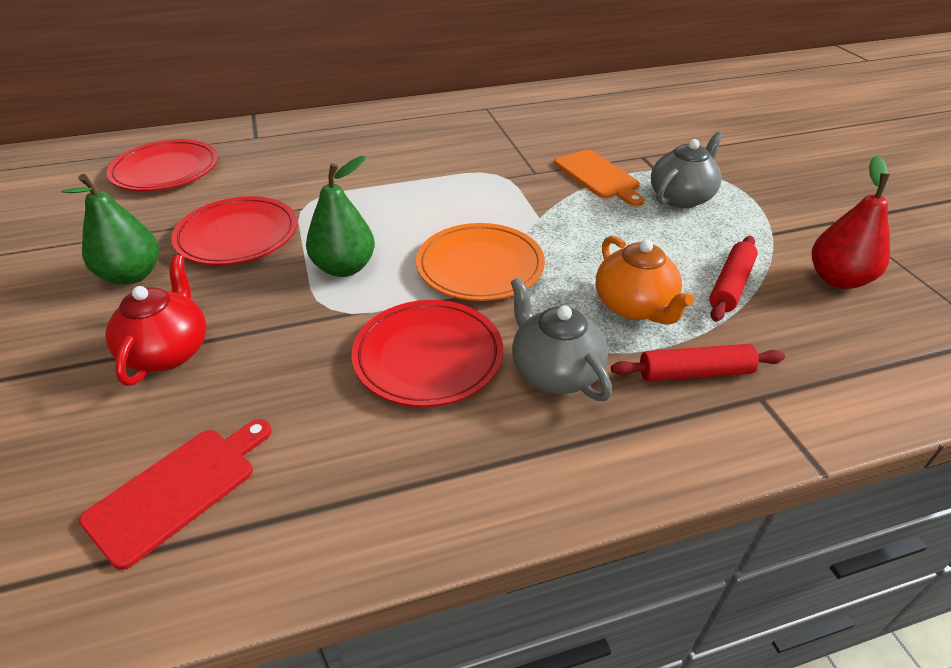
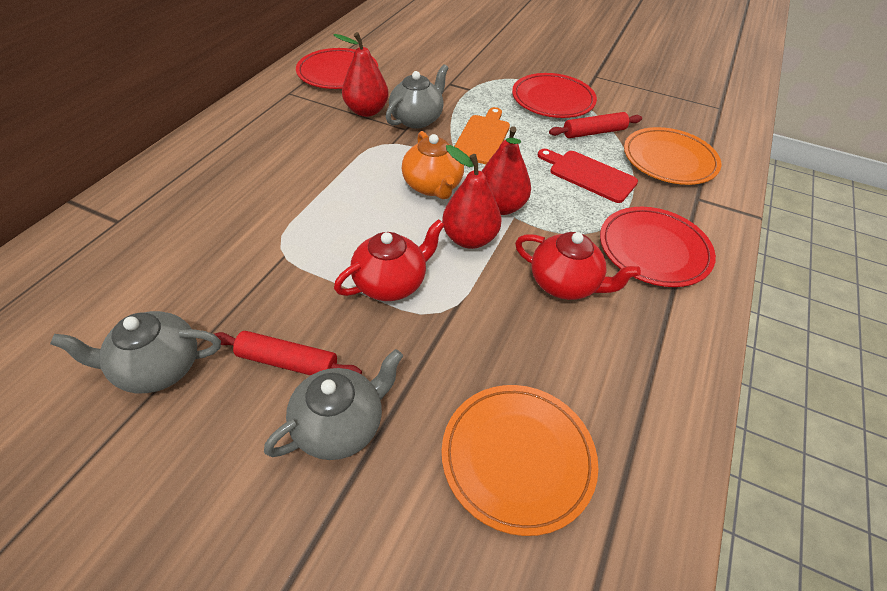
green pear: 2 -> 0
grey teapot: 2 -> 3
orange plate: 1 -> 2
red pear: 1 -> 3
red teapot: 1 -> 2

